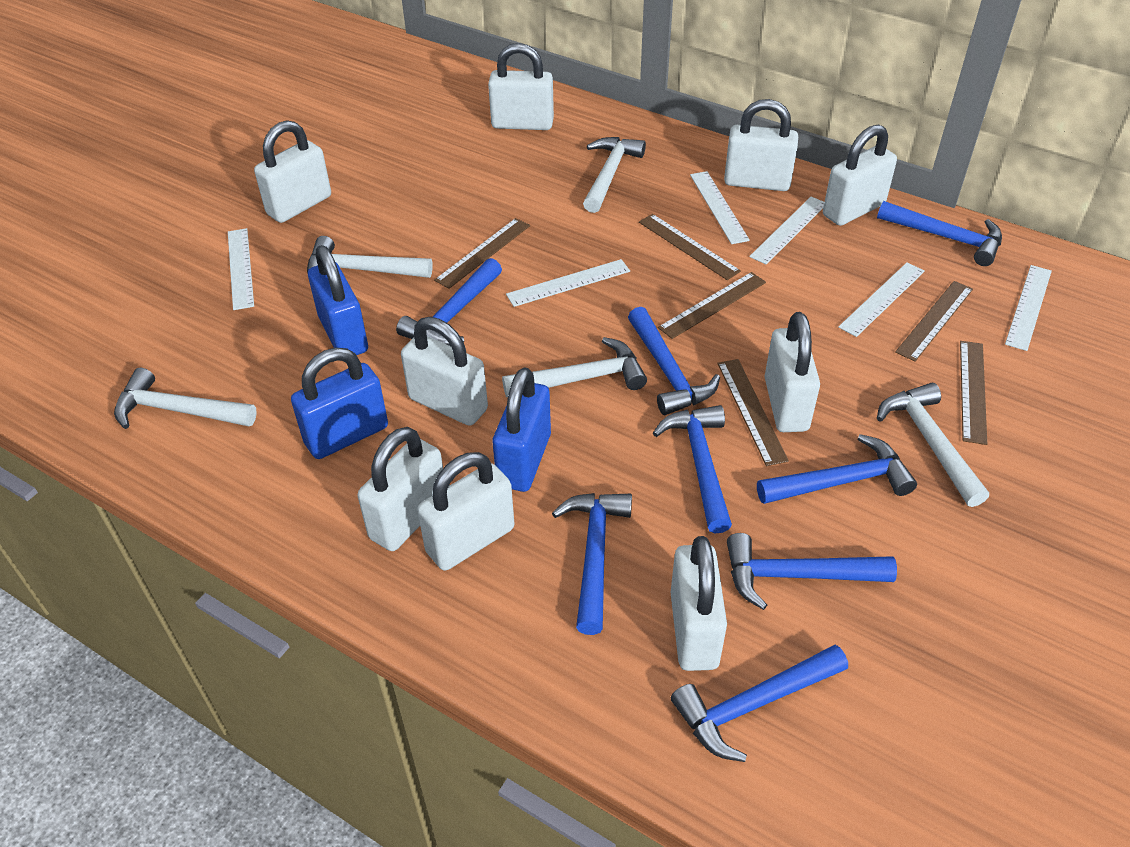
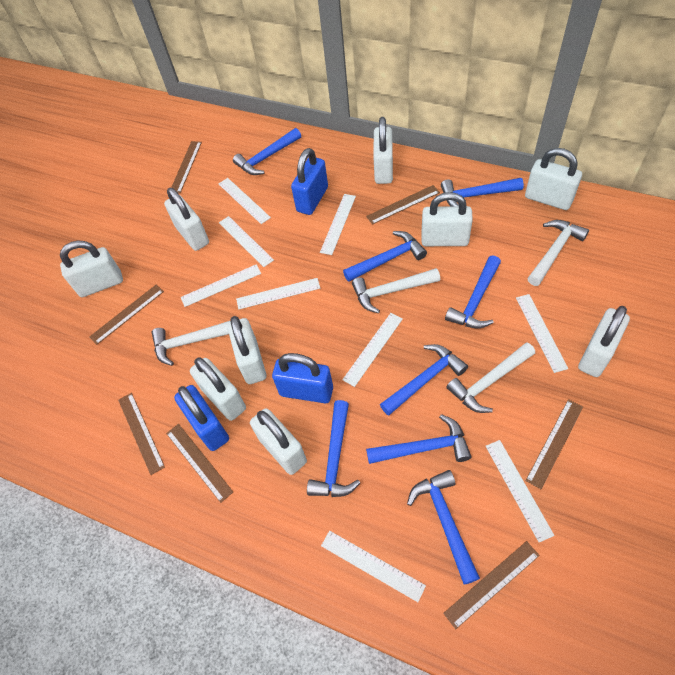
brown ruler: 6 -> 7
white hammer: 5 -> 4
white ruler: 6 -> 9

